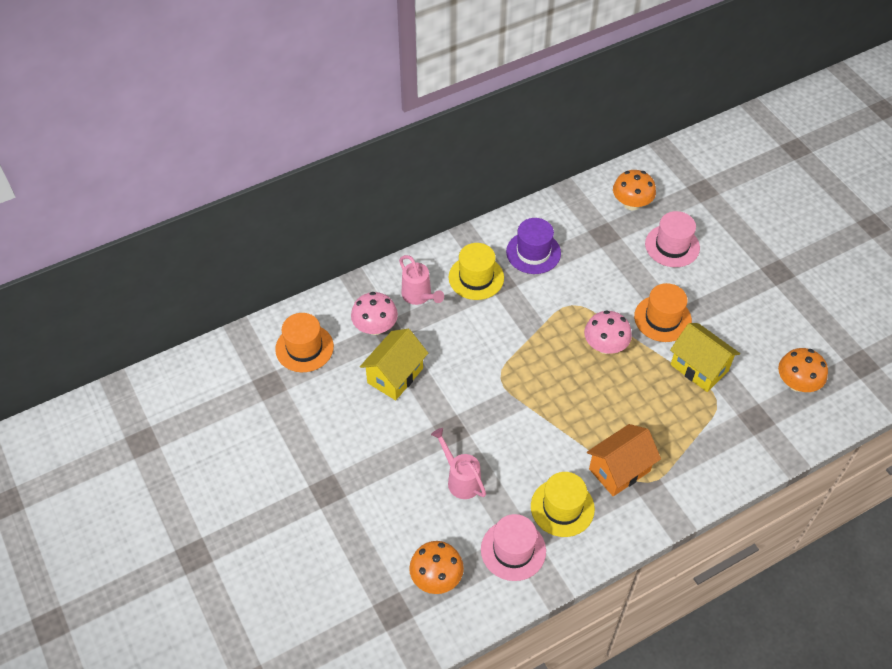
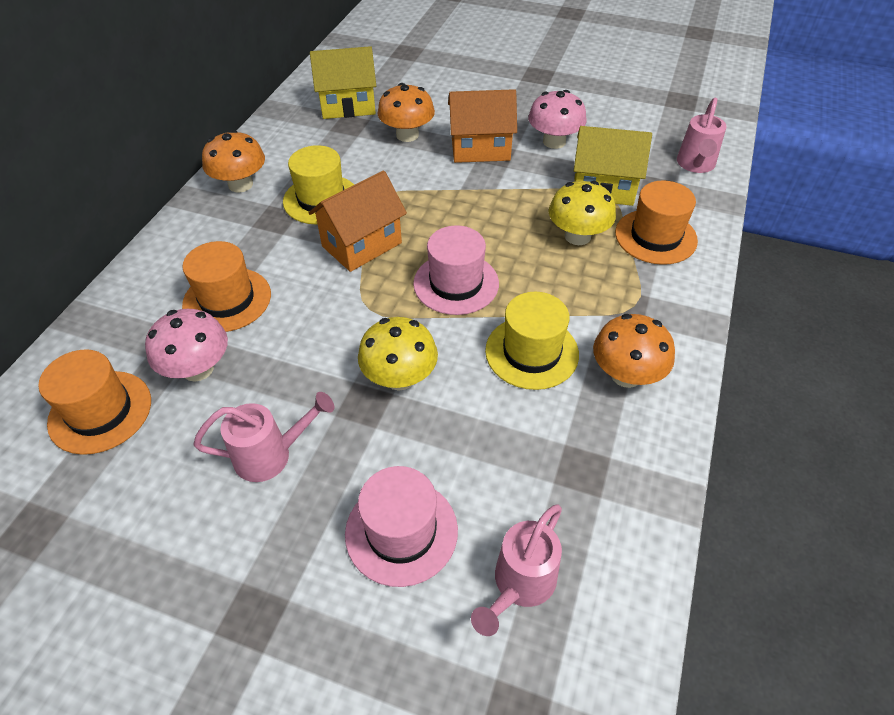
orange hat: 2 -> 3
orange house: 1 -> 2
pink watering can: 2 -> 3
purple hat: 1 -> 0
yellow mushroom: 0 -> 2

